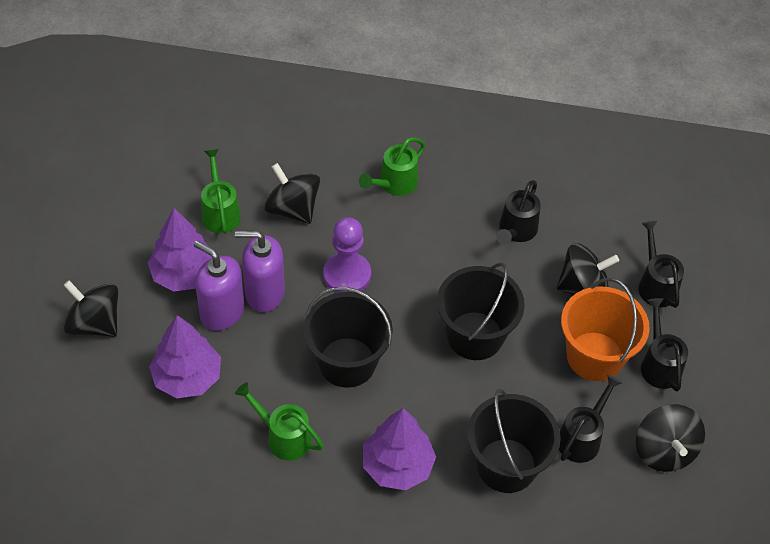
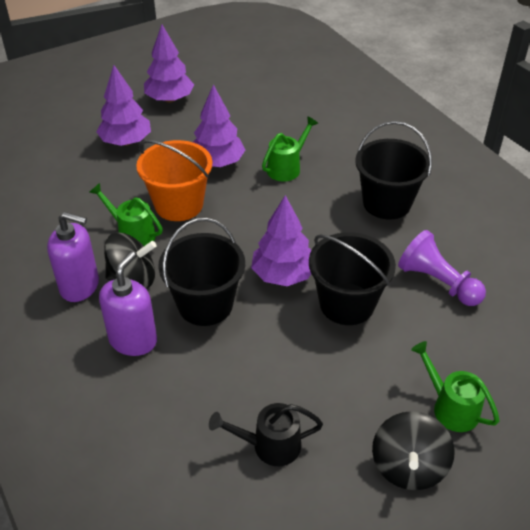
black spinning top: 4 -> 2
black watering can: 4 -> 1
purple tree: 3 -> 4

